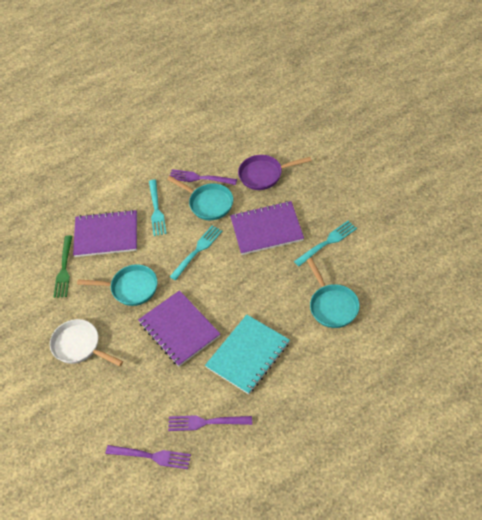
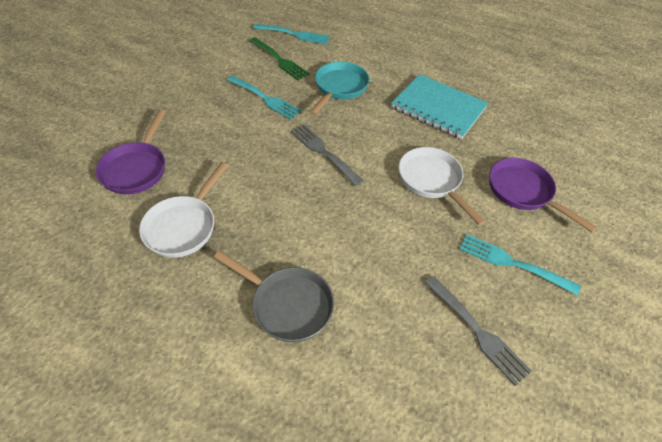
grey fork: 0 -> 2
grey pan: 0 -> 1
purple fork: 3 -> 0
purple notebook: 3 -> 0
purple pan: 1 -> 2
turquoise pan: 3 -> 1
white pan: 1 -> 2

